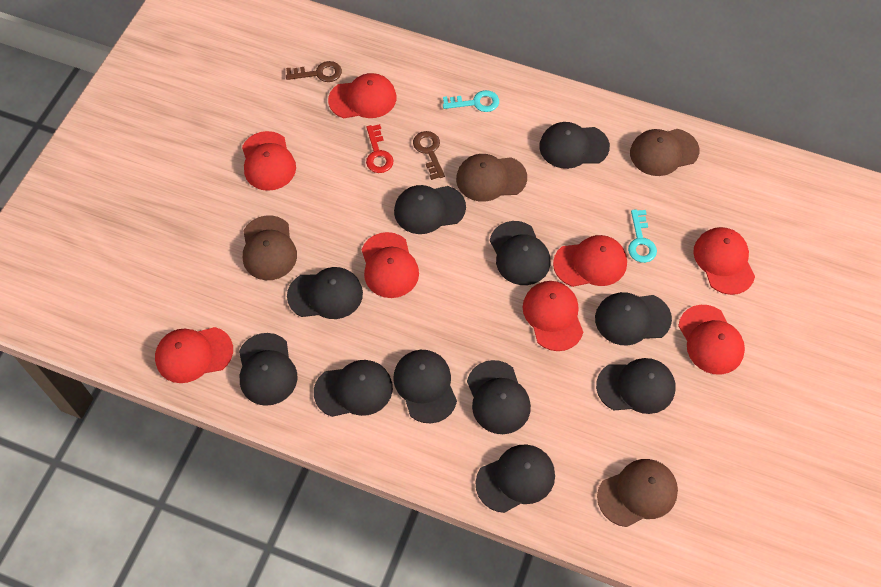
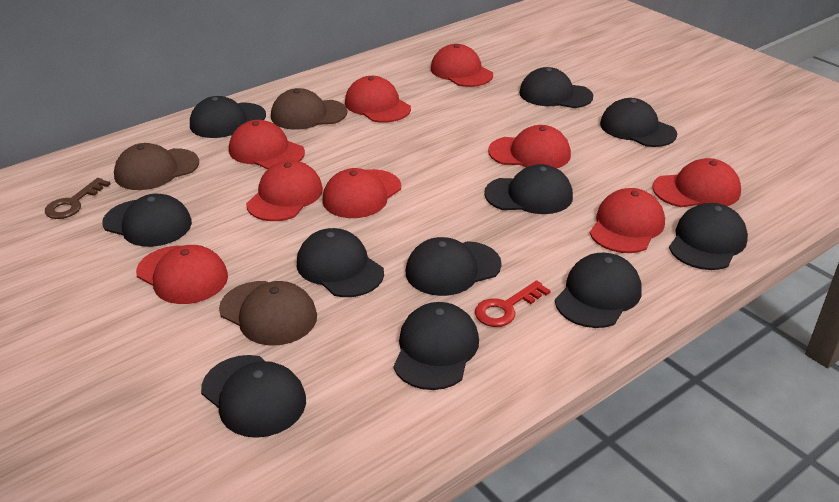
brown cap: 4 -> 3
brown key: 2 -> 1
red cap: 8 -> 9
turquoise key: 2 -> 0

